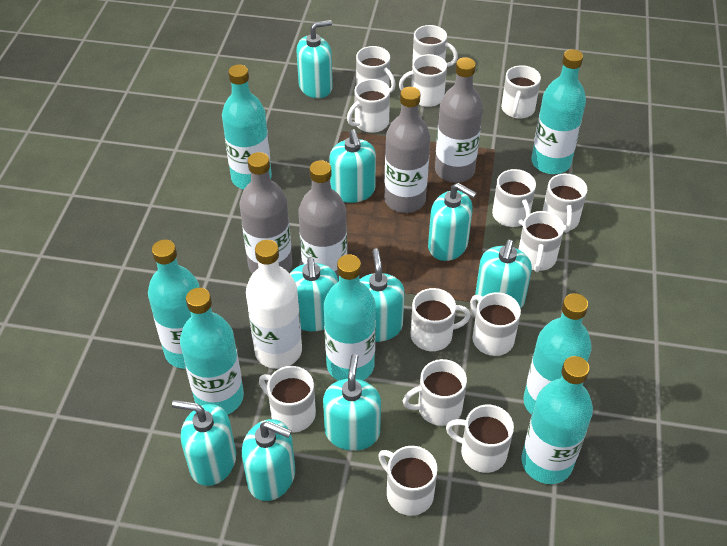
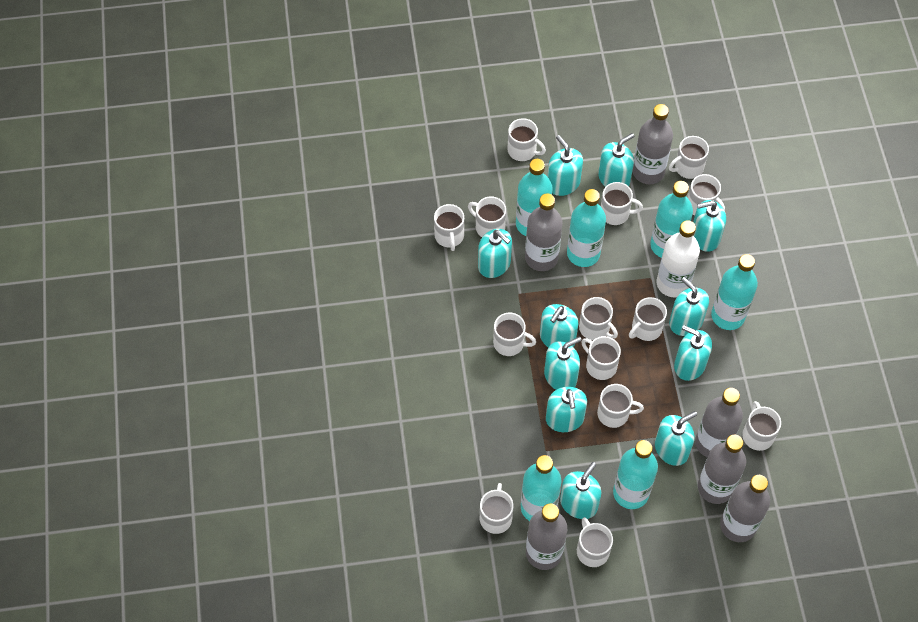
grey bottle: 4 -> 6
turquoise bottle: 7 -> 6
turquoise soap dispenser: 9 -> 11

